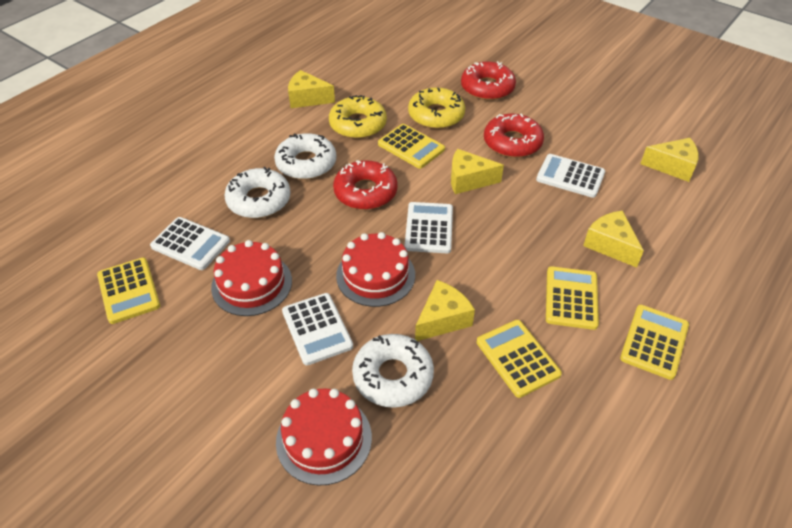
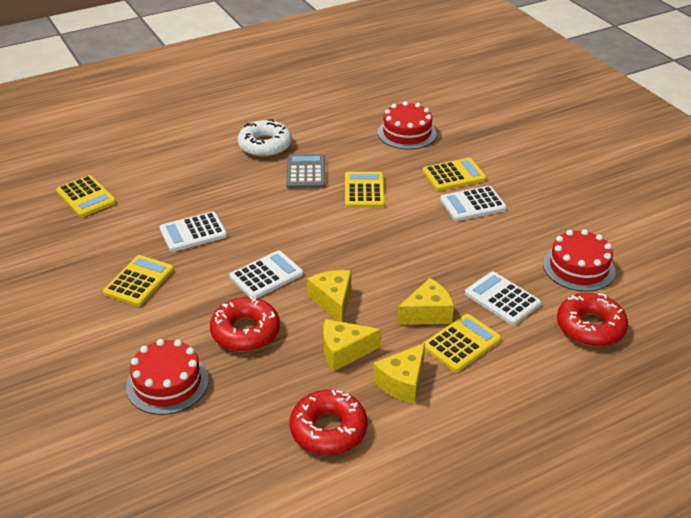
grey calculator: 0 -> 1
white donut: 3 -> 1
yellow cheese: 5 -> 4
yellow donut: 2 -> 0

